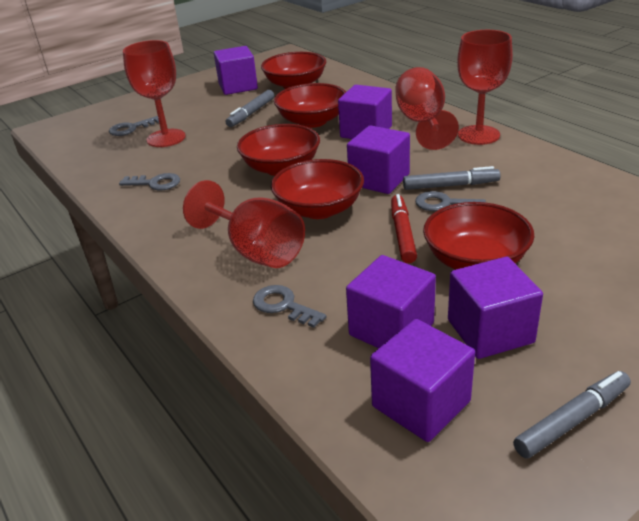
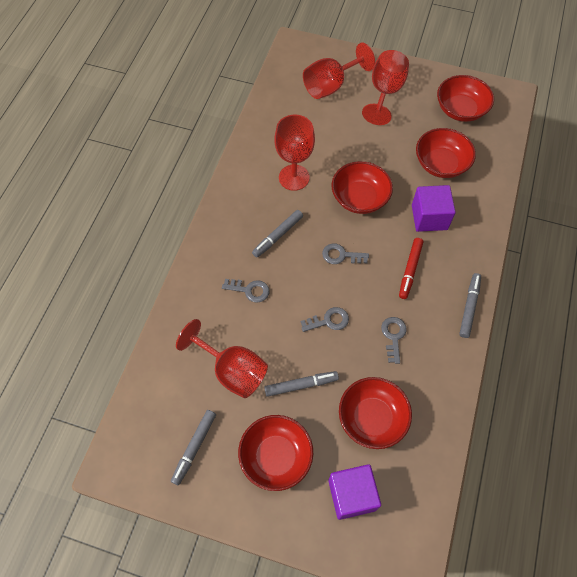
grey marker: 3 -> 4
purple cube: 6 -> 2

